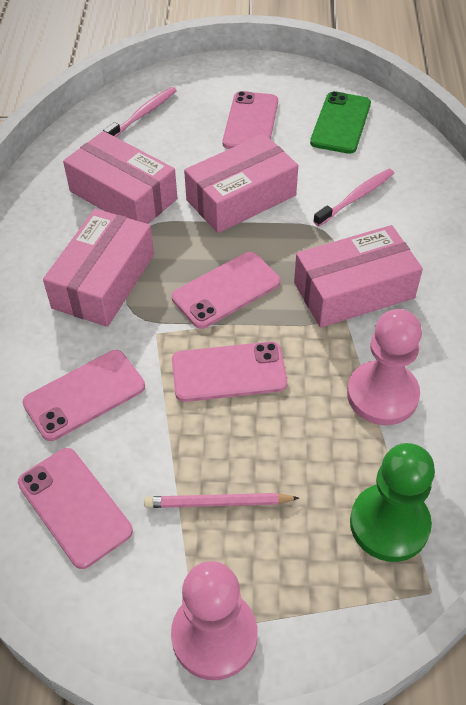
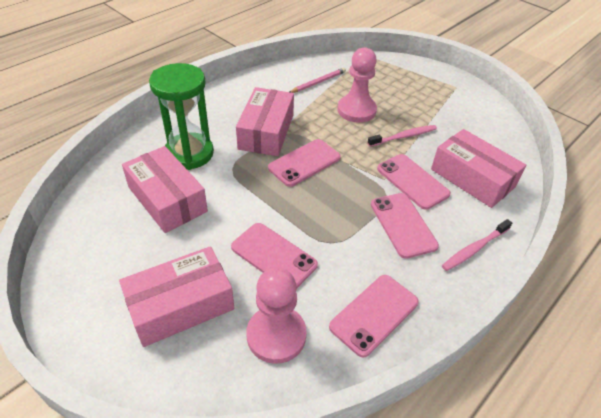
green hourglass: 0 -> 1
green pawn: 1 -> 0
green phone: 1 -> 0

